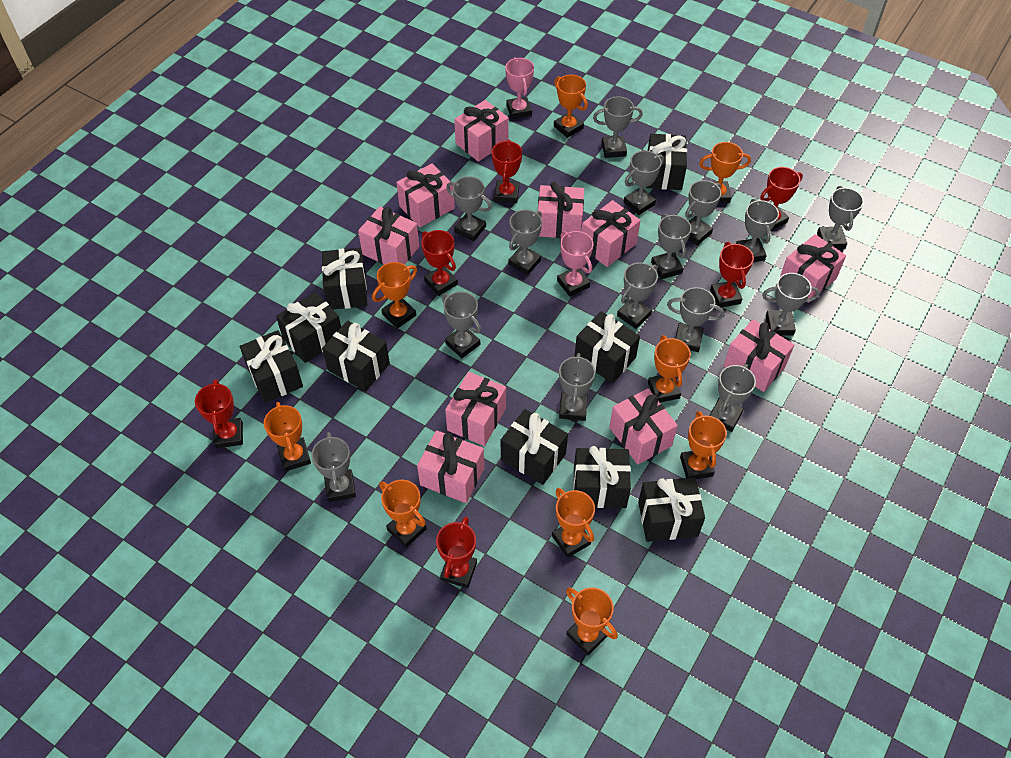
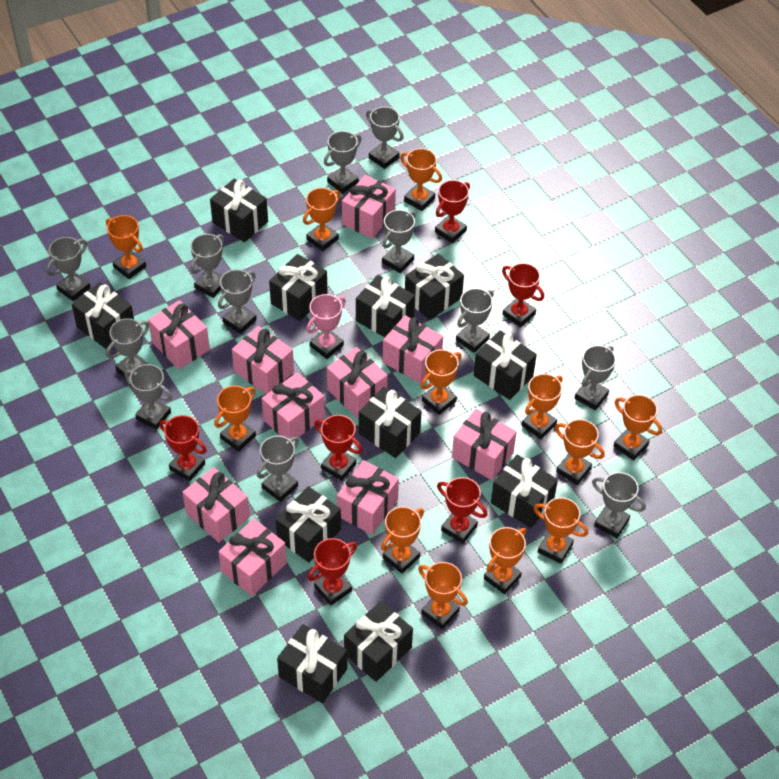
black gift: 9 -> 11
grey trophy: 15 -> 12
orange trophy: 9 -> 12
pink trophy: 2 -> 1

